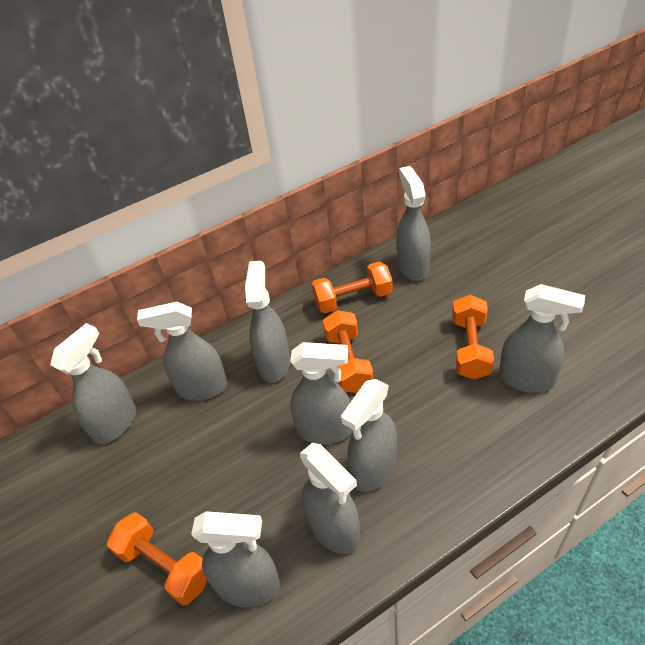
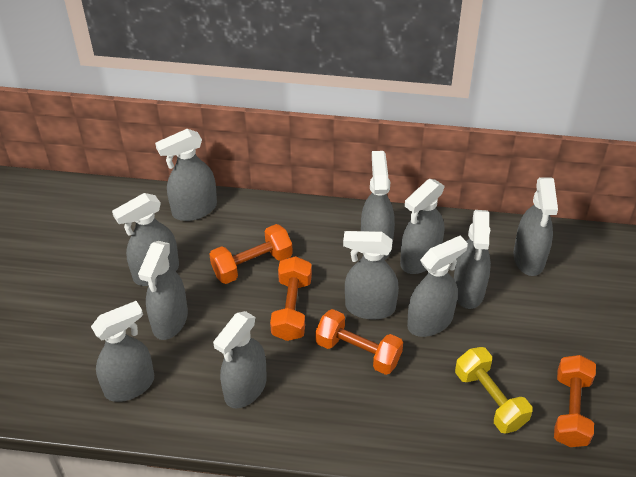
grey spray bottle: 9 -> 11
yellow dumbbell: 0 -> 1

